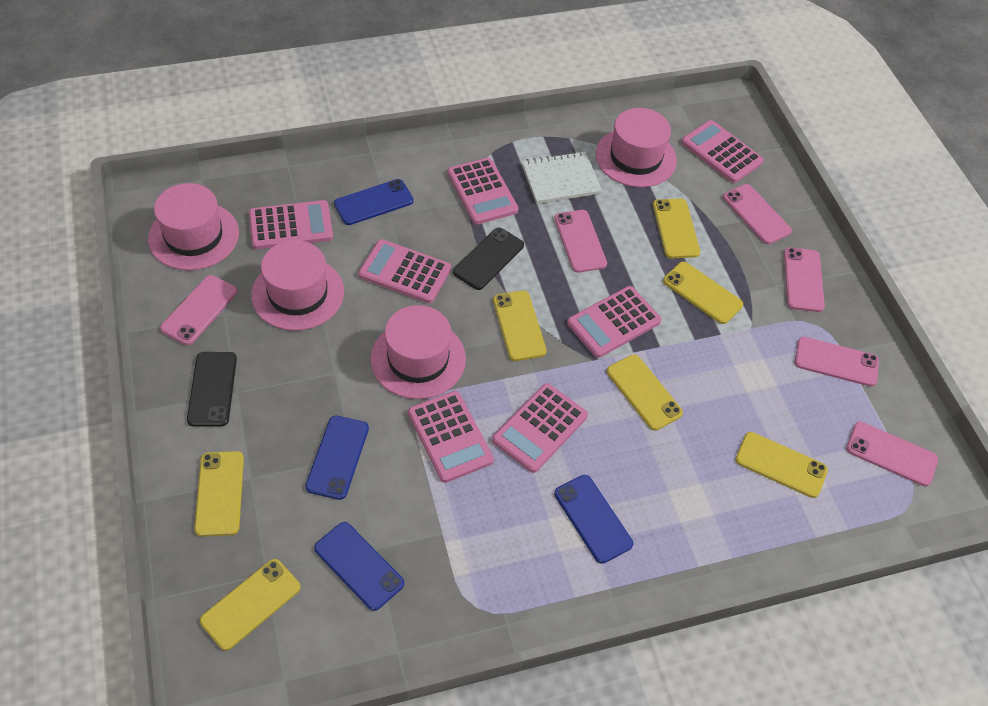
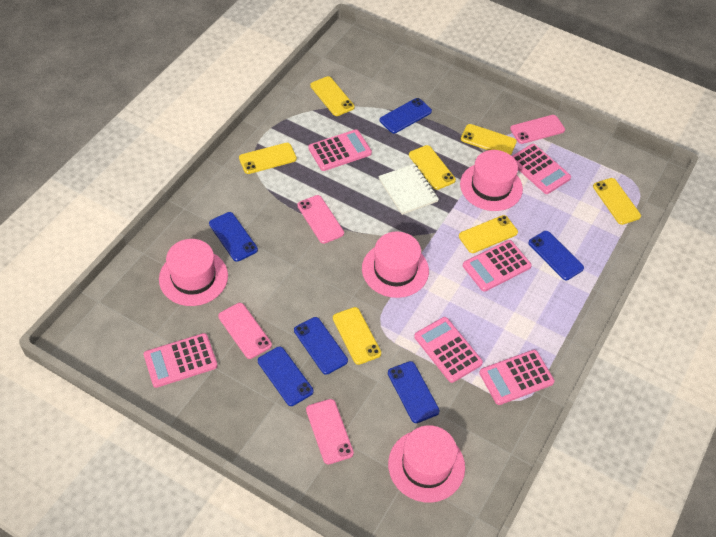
black phone: 2 -> 0
blue phone: 4 -> 6
pink calculator: 7 -> 6
pink phone: 6 -> 4

